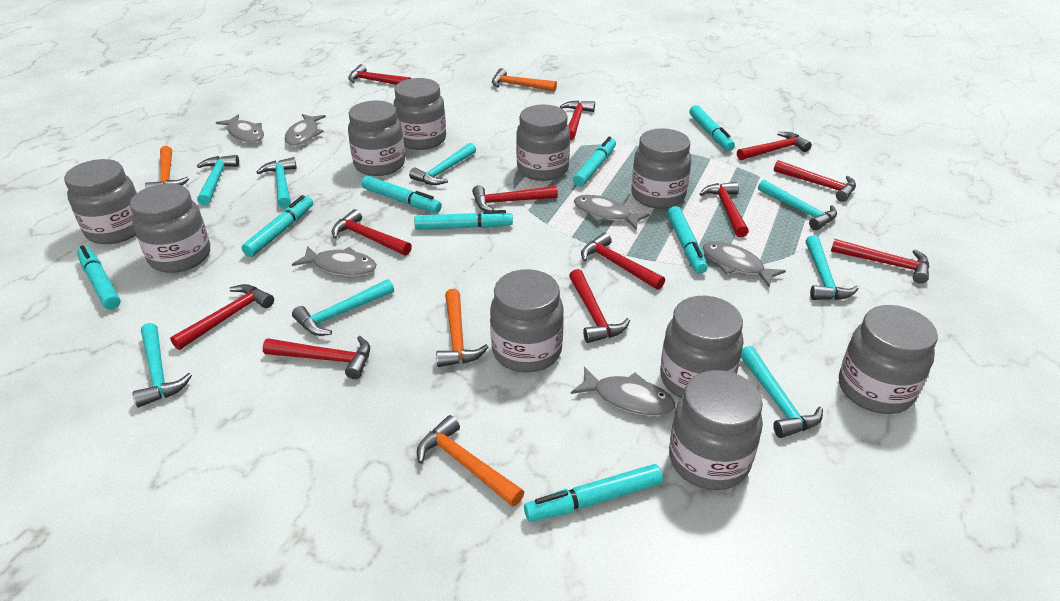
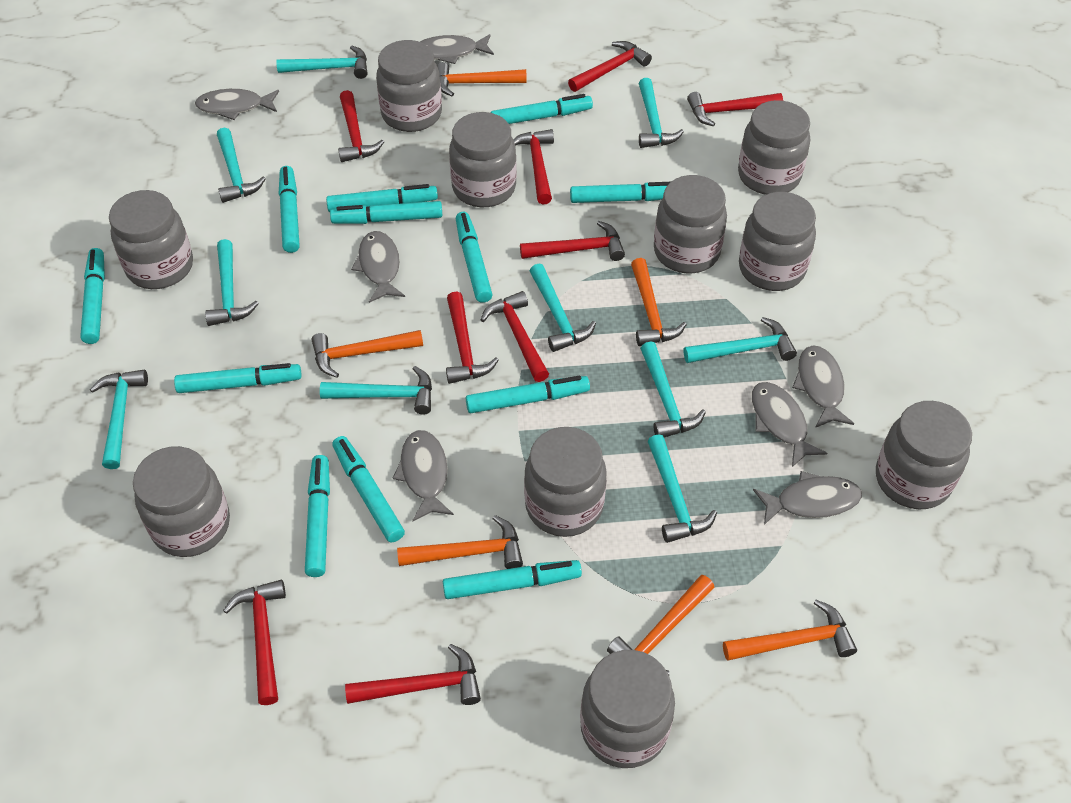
grey fish: 6 -> 7
orange hammer: 4 -> 6
red hammer: 12 -> 9
turquoise hammer: 8 -> 10
turquoise marker: 8 -> 12

